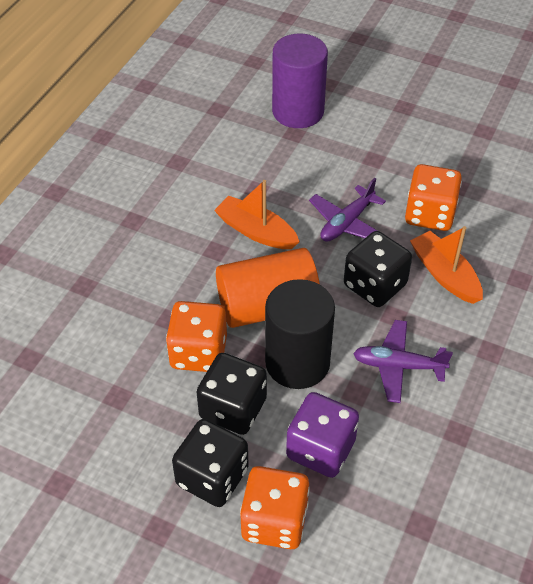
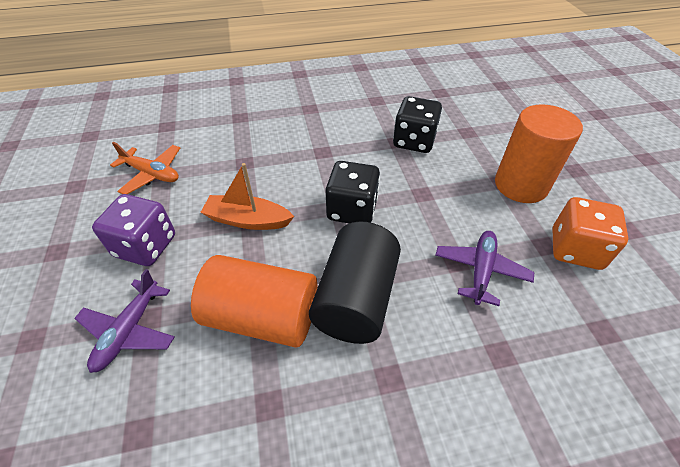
black dice: 3 -> 2
orange boat: 2 -> 1
orange cylinder: 1 -> 2
orange dice: 3 -> 1
orange plane: 0 -> 1
purple cylinder: 1 -> 0

